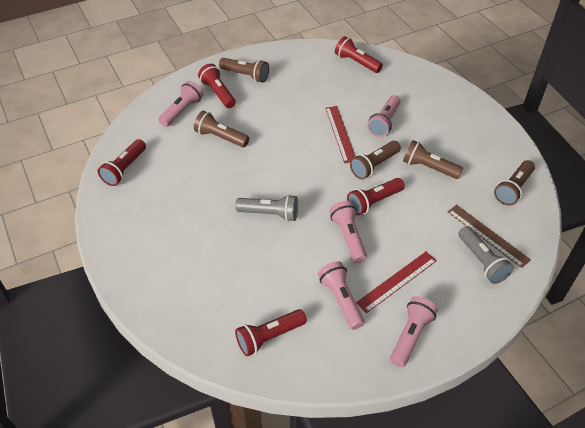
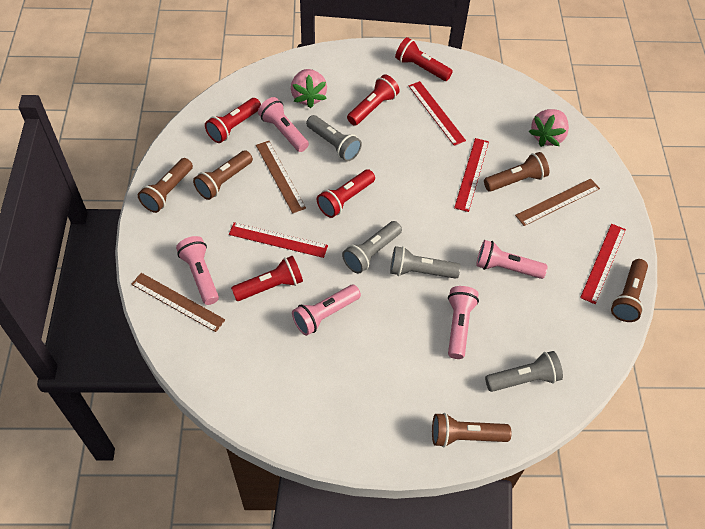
brown ruler: 1 -> 3
grey flashlight: 2 -> 4
pink strawberry: 0 -> 2
red ruler: 2 -> 4

